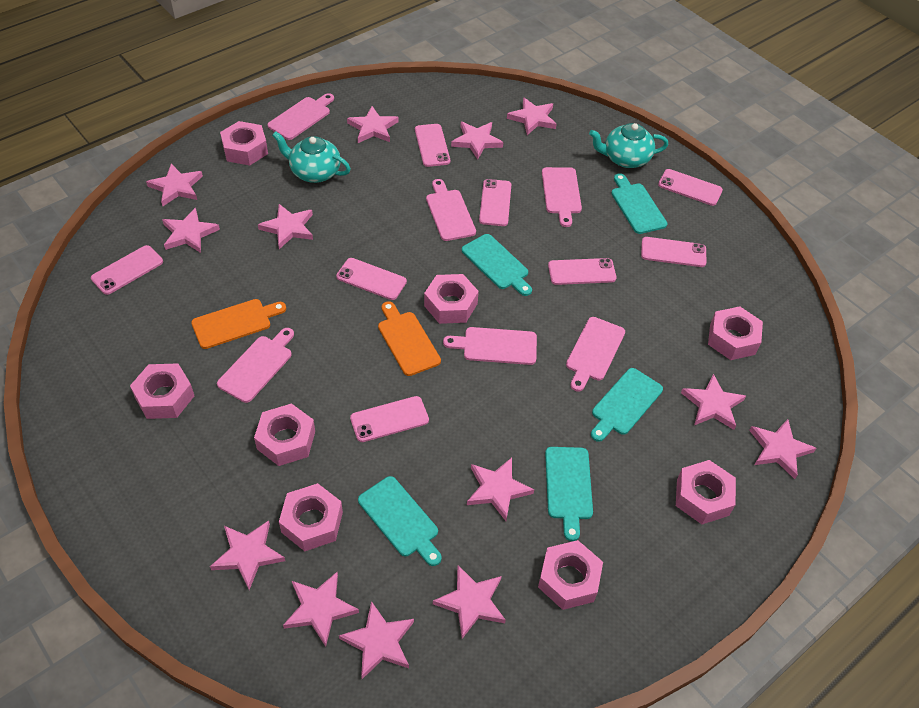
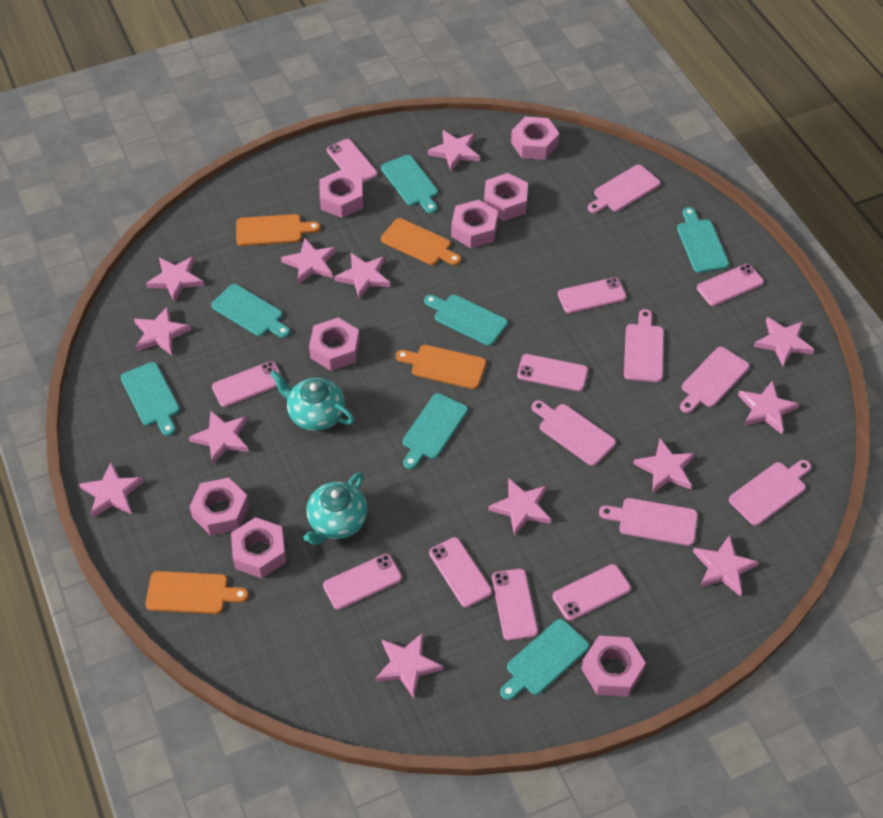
orange cutting board: 2 -> 4
pink phone: 8 -> 9
turquoise cutting board: 5 -> 7

